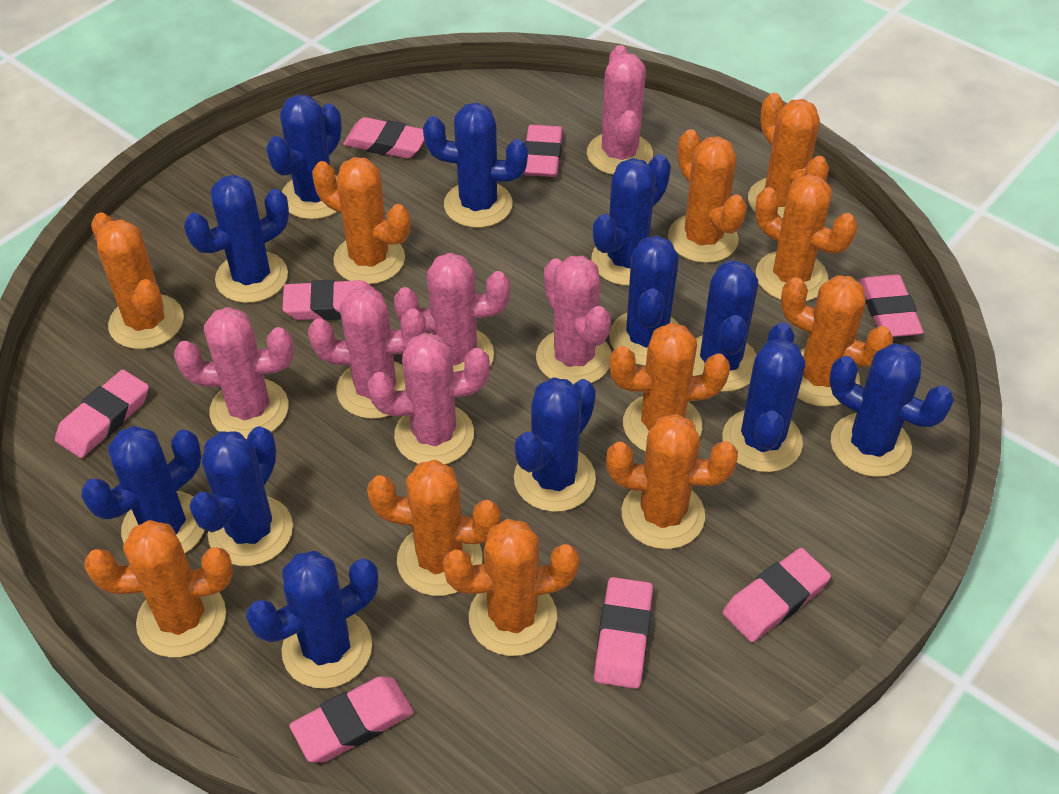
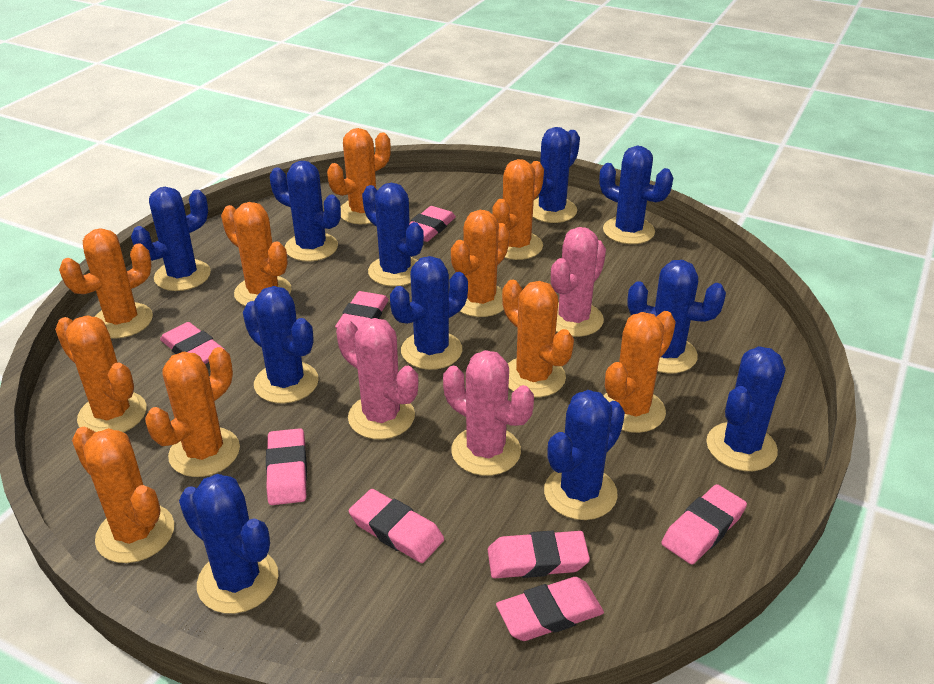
blue cactus: 12 -> 11
orange cactus: 11 -> 10
pink cactus: 6 -> 3

